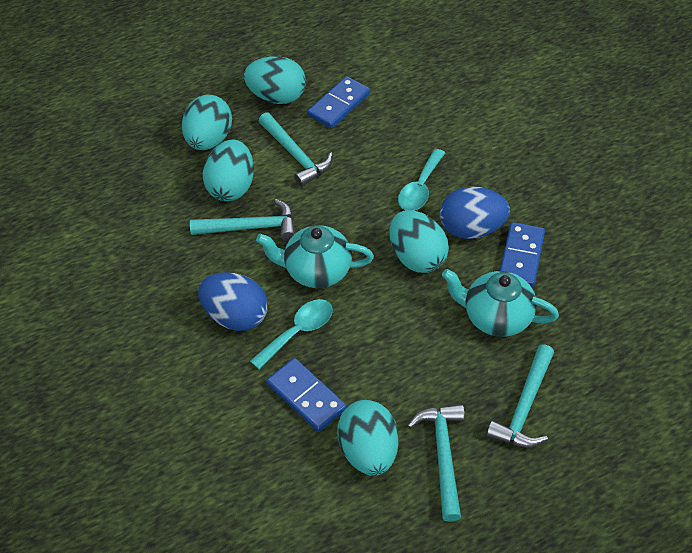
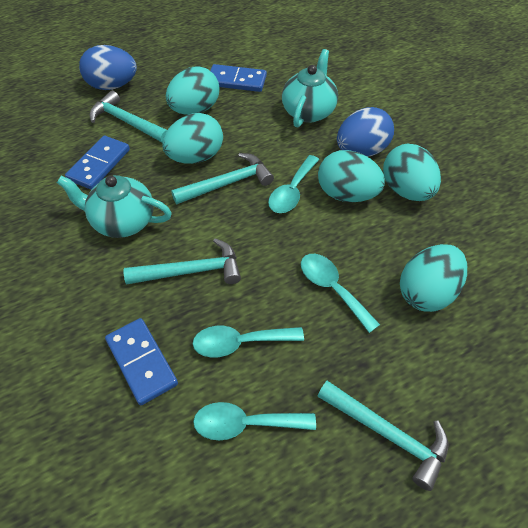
turquoise spoon: 2 -> 4

